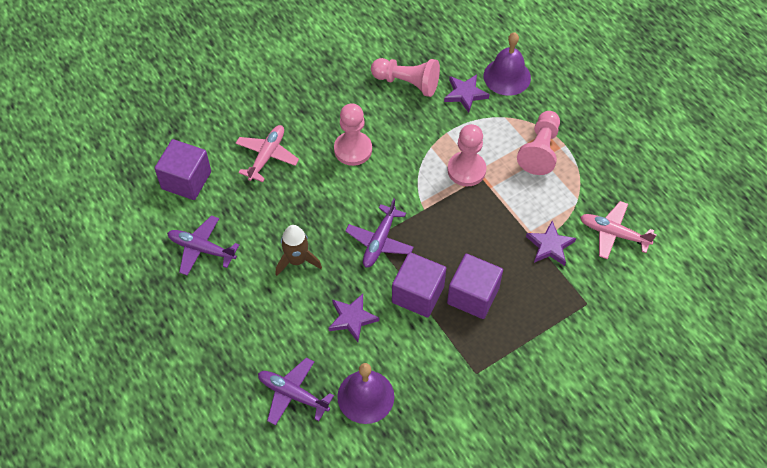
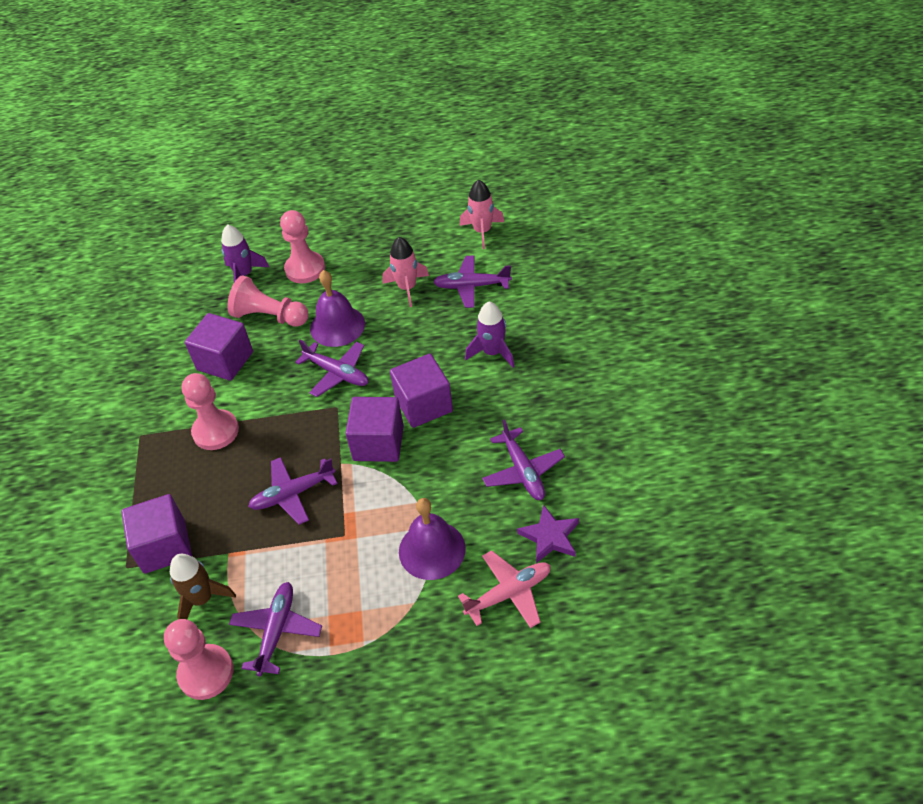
pink plane: 2 -> 1
pink rocket: 0 -> 2
purple cube: 3 -> 4
purple plane: 3 -> 5
purple rocket: 0 -> 2
purple star: 3 -> 1

